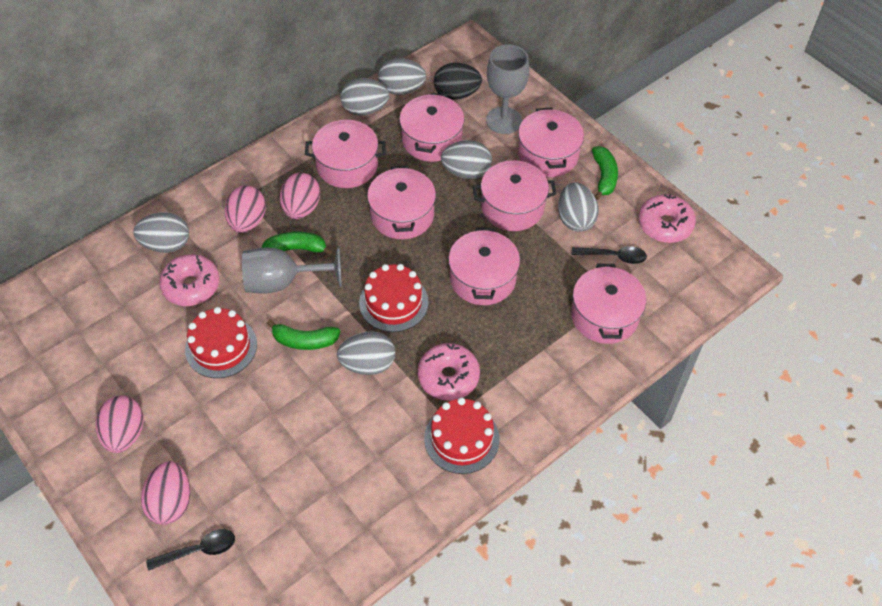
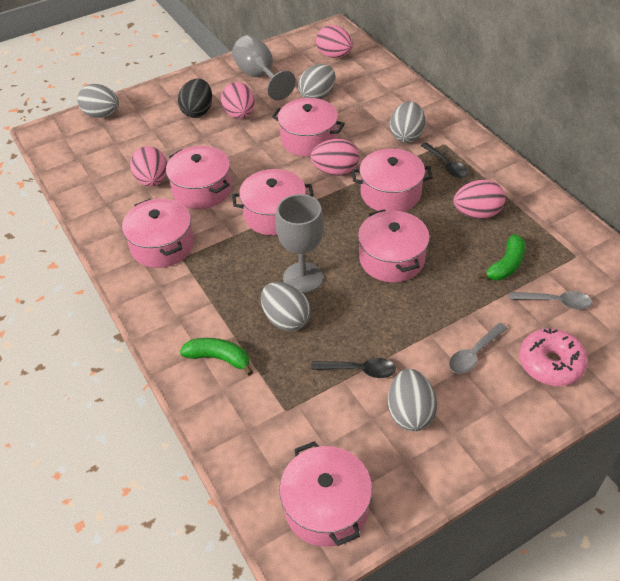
green banana: 3 -> 2
grey egg: 6 -> 5
grey spoon: 0 -> 2
pink donut: 3 -> 1
pink egg: 4 -> 5
red cake: 3 -> 0

